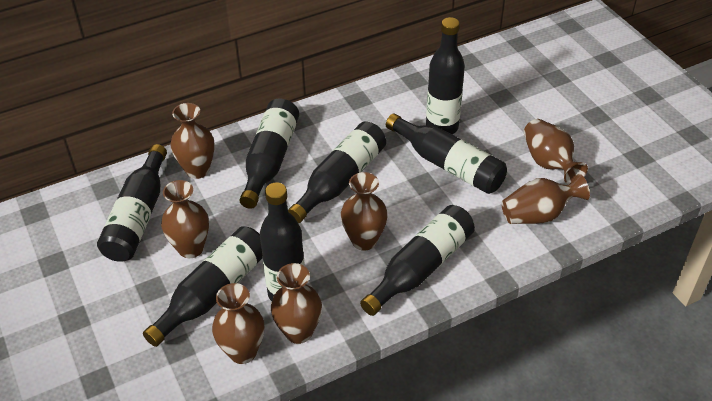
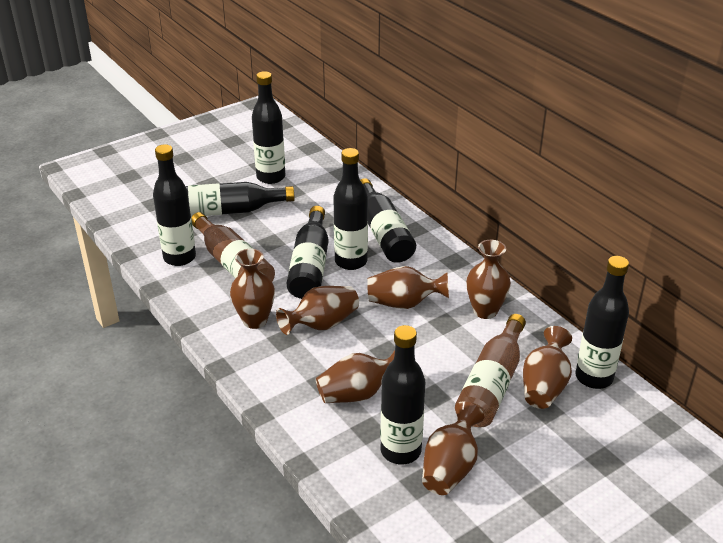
brown bottle: 0 -> 2

